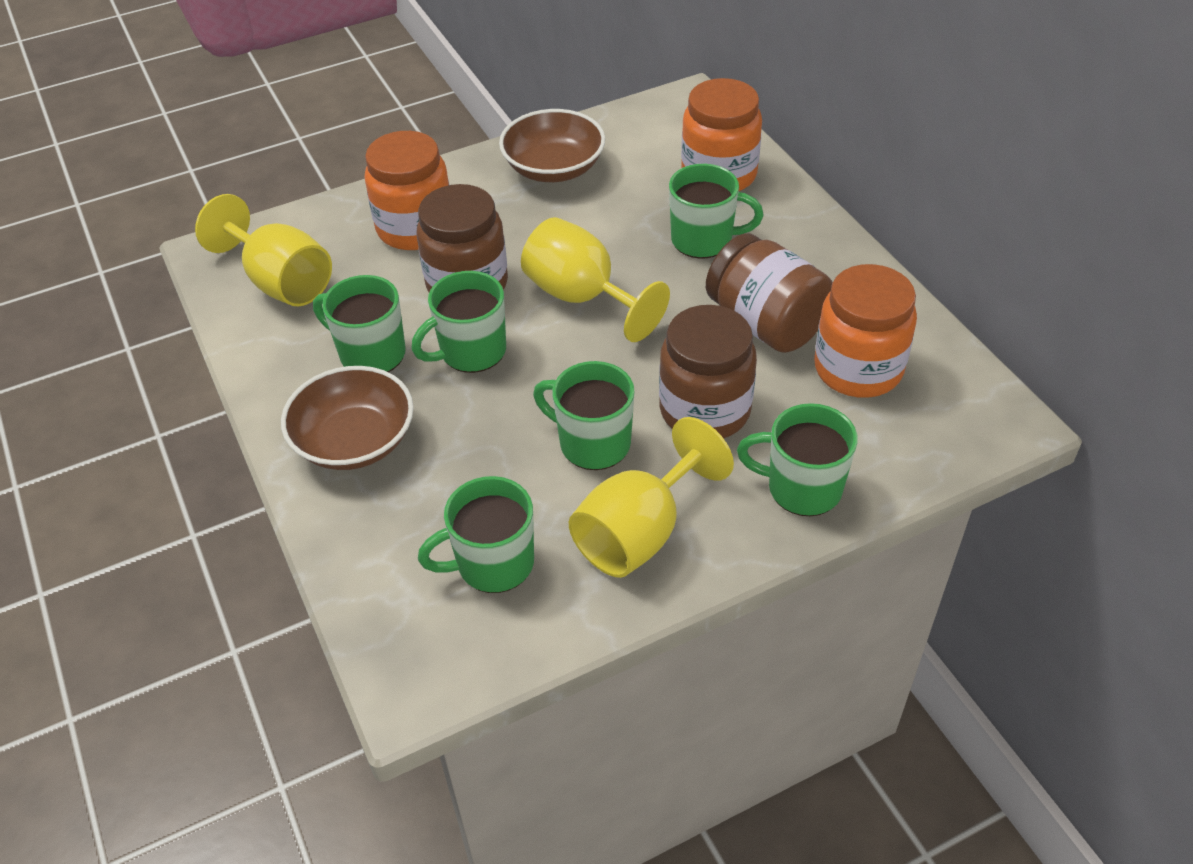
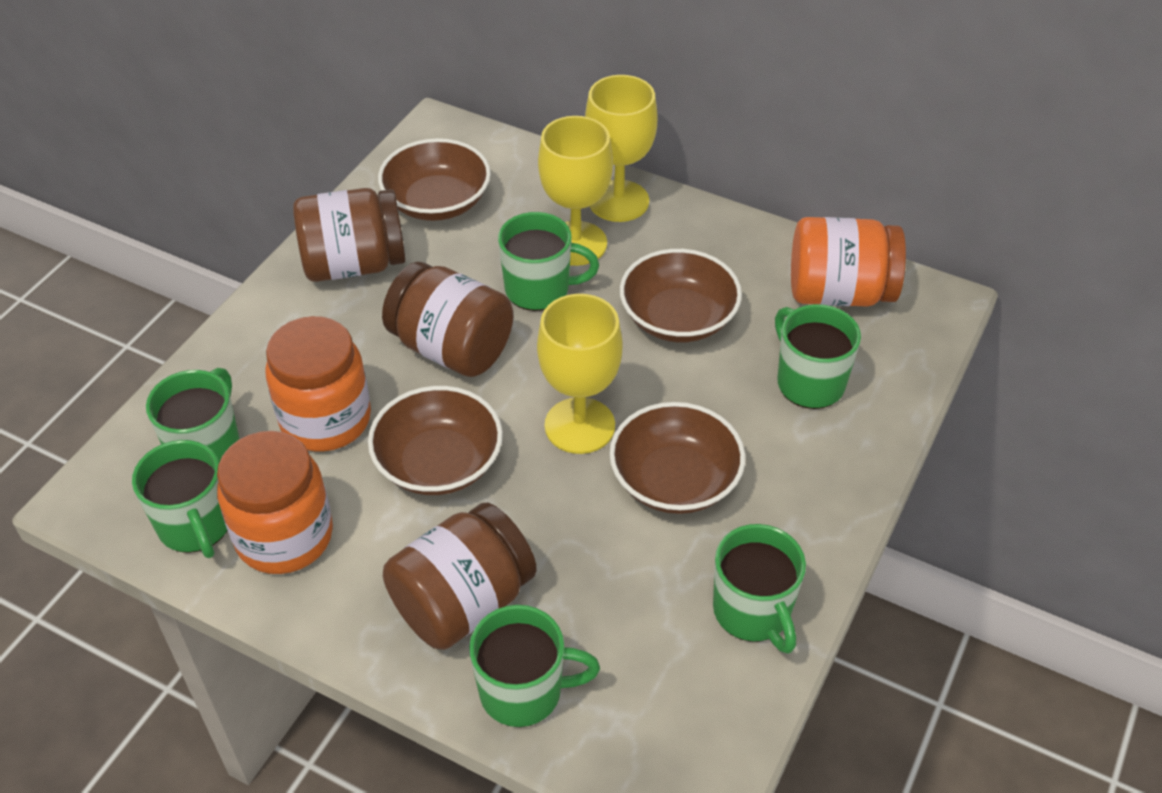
brown bowl: 2 -> 4

